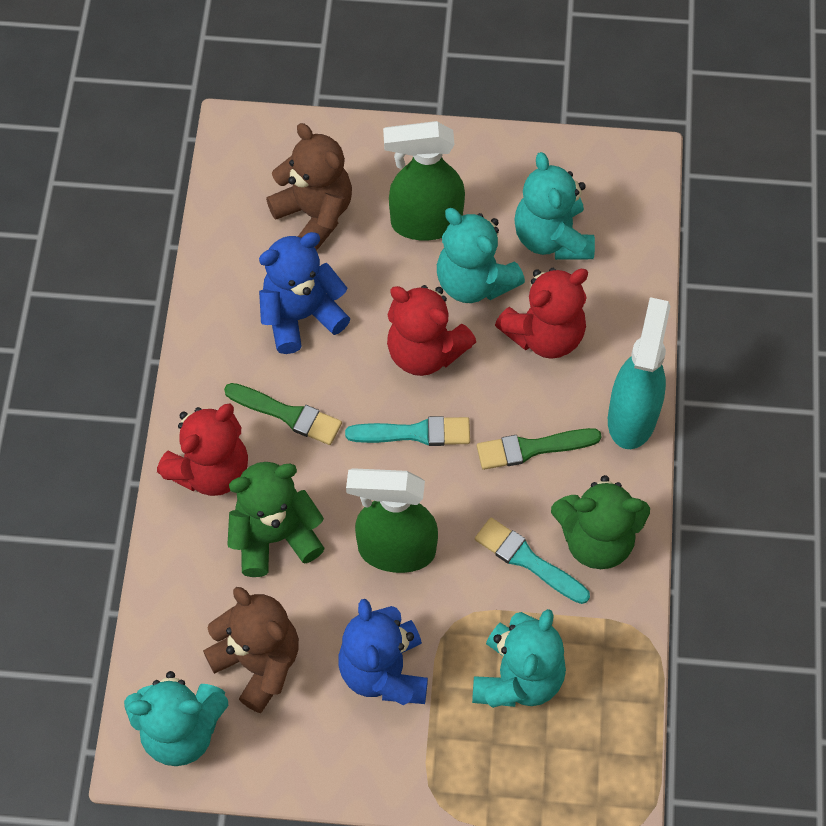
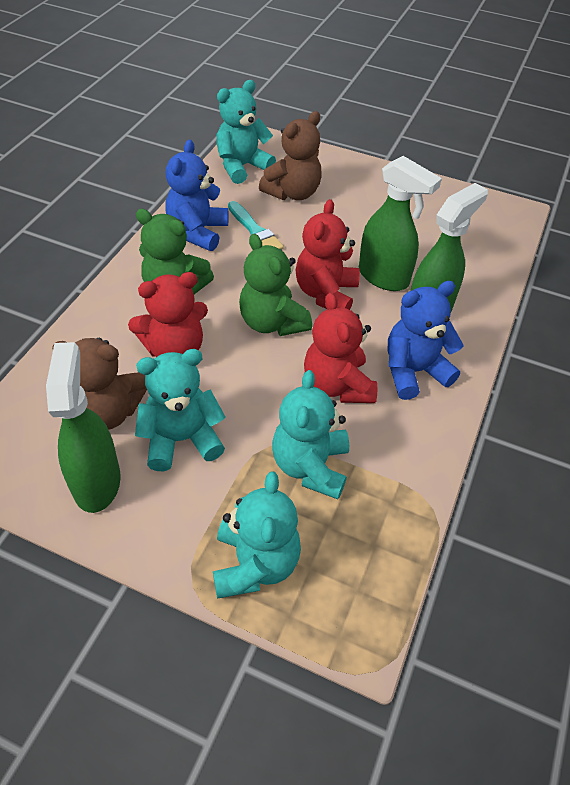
green brush: 2 -> 0
green spray bottle: 2 -> 3
turquoise brush: 2 -> 1
turquoise spray bottle: 1 -> 0

